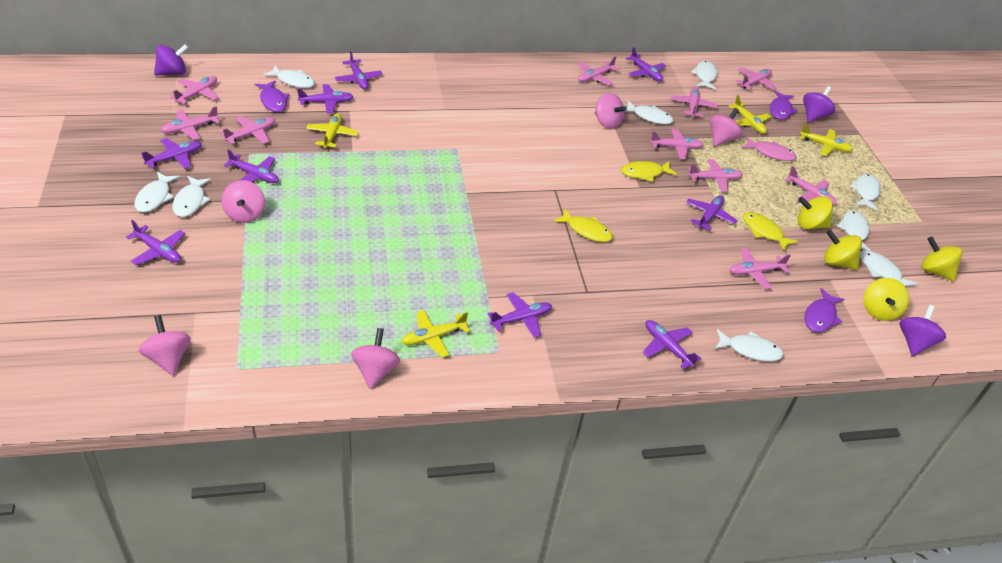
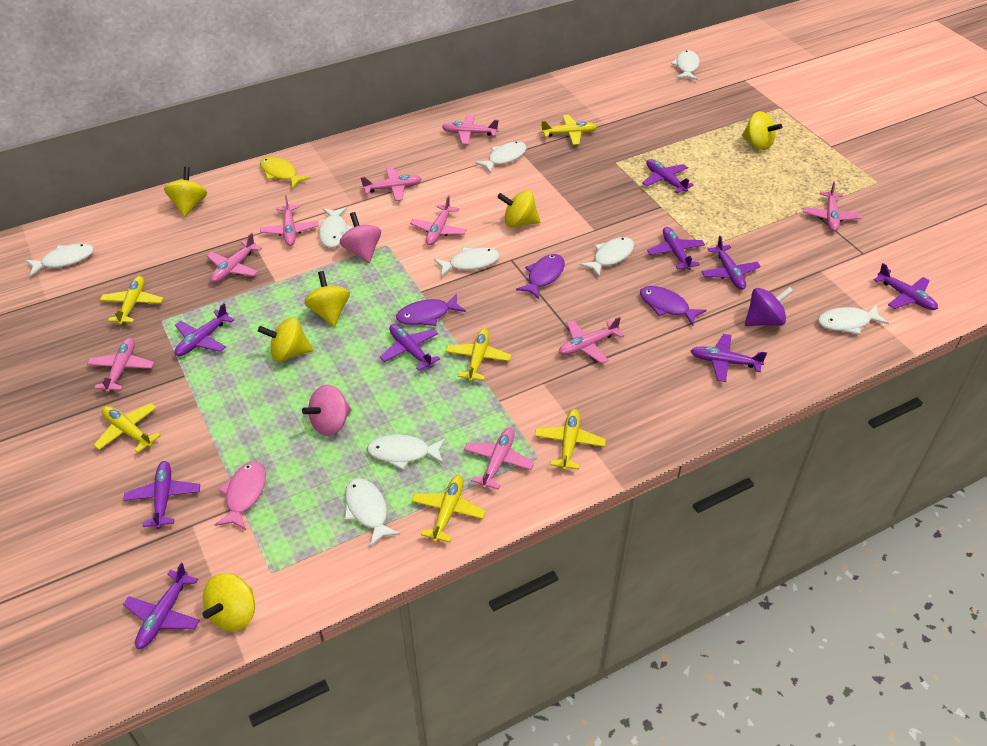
pink plane: 10 -> 9
pink spinning top: 5 -> 2
purple spinning top: 3 -> 1
yellow fish: 3 -> 1
yellow plane: 4 -> 6
yellow spinning top: 4 -> 6

